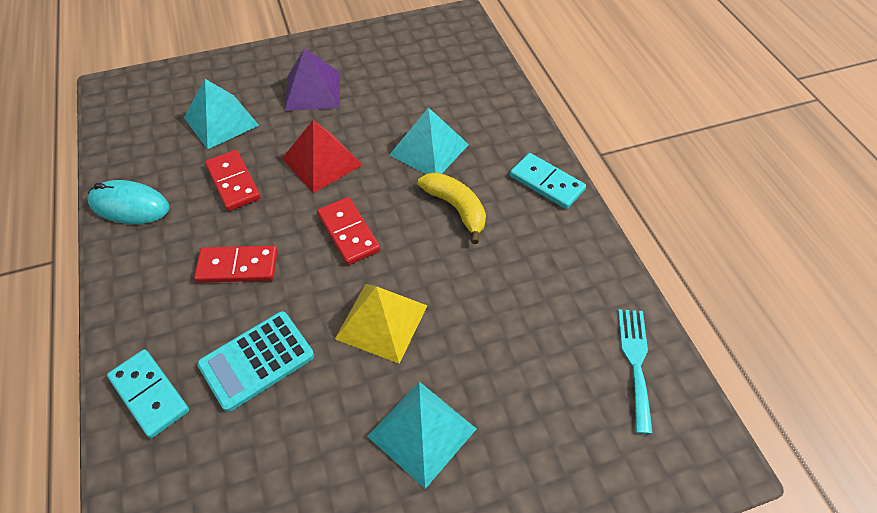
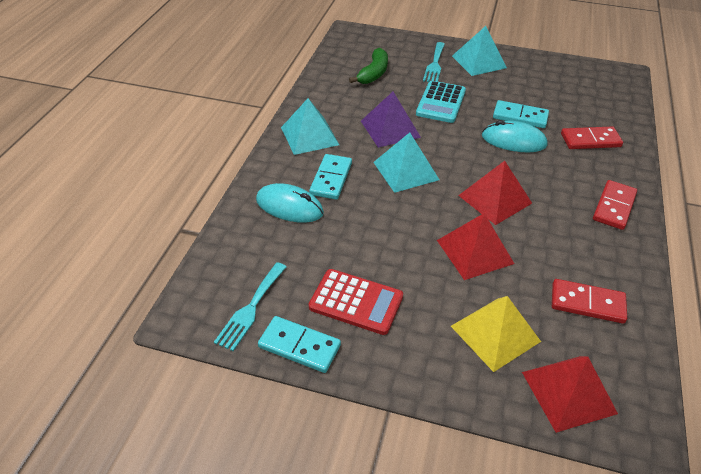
green banana: 0 -> 1
red calculator: 0 -> 1
red pyramid: 1 -> 3
turquoise domino: 2 -> 3
turquoise fork: 1 -> 2
turquoise mouse: 1 -> 2
yellow banana: 1 -> 0

